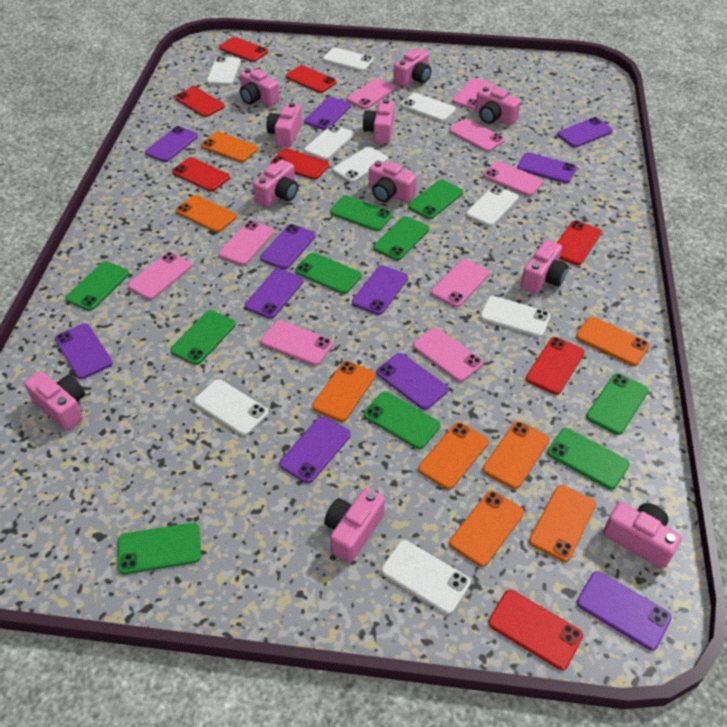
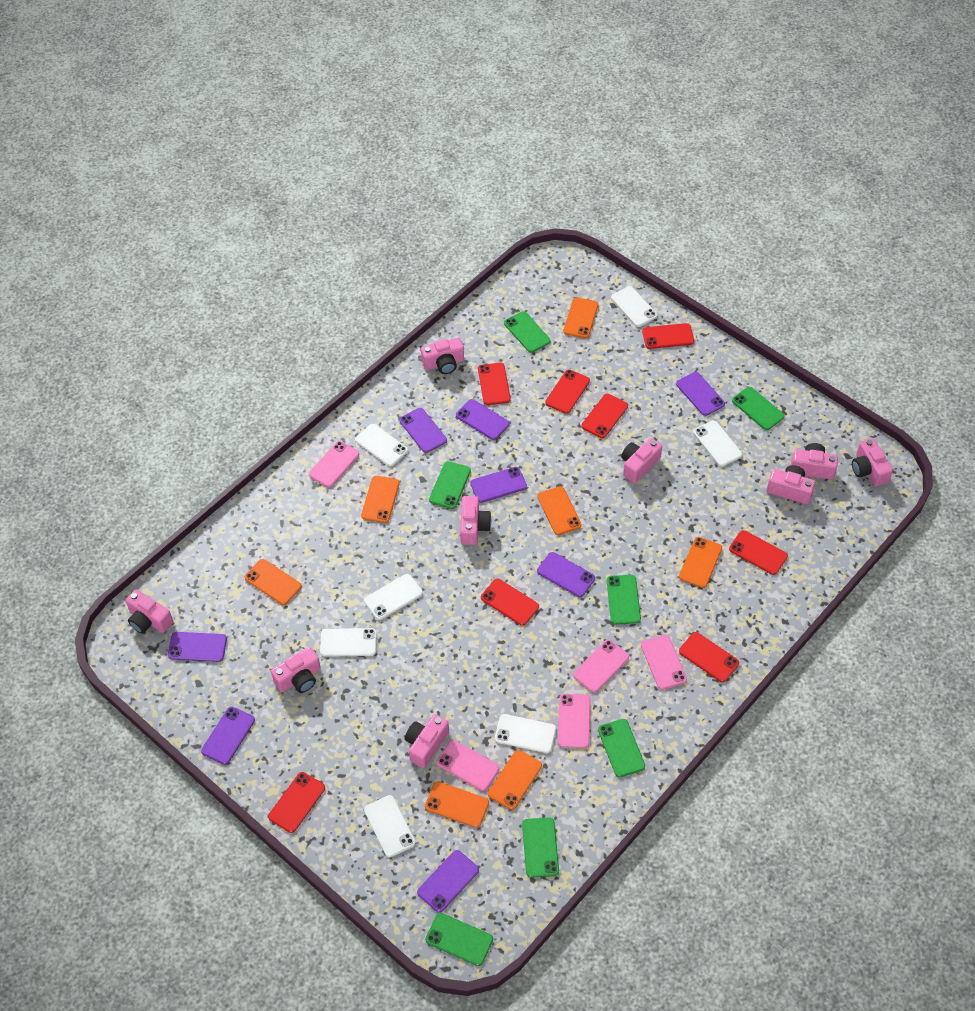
green phone: 10 -> 7
orange phone: 8 -> 7
pink camera: 11 -> 9
pink phone: 9 -> 5
purple phone: 11 -> 8
white phone: 9 -> 7

